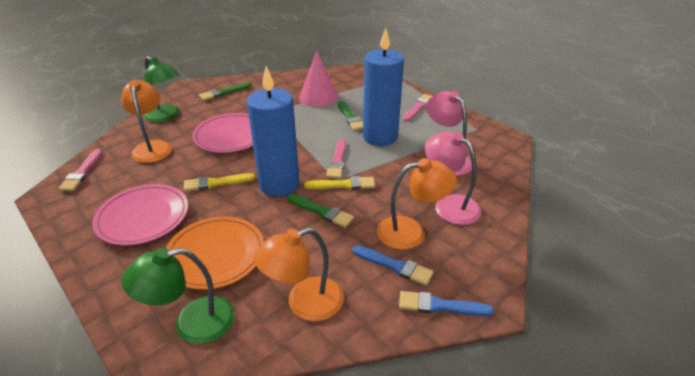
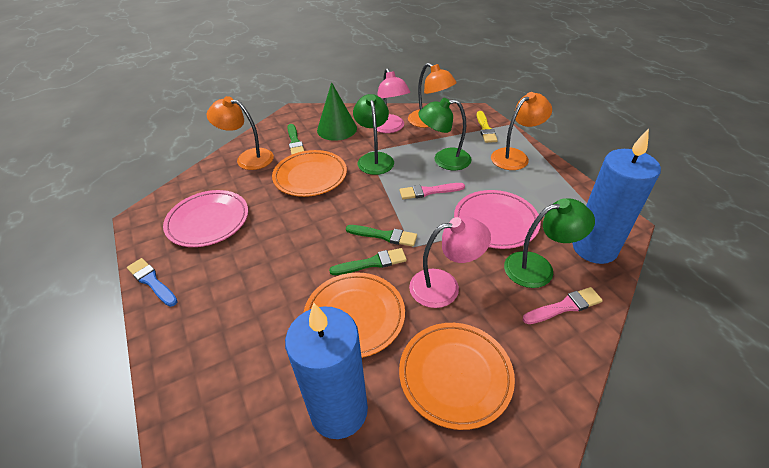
blue brush: 2 -> 1
green cone: 0 -> 1
green lamp: 2 -> 3
orange plate: 1 -> 3
pink brush: 3 -> 2
pink cone: 1 -> 0
yellow brush: 2 -> 1

